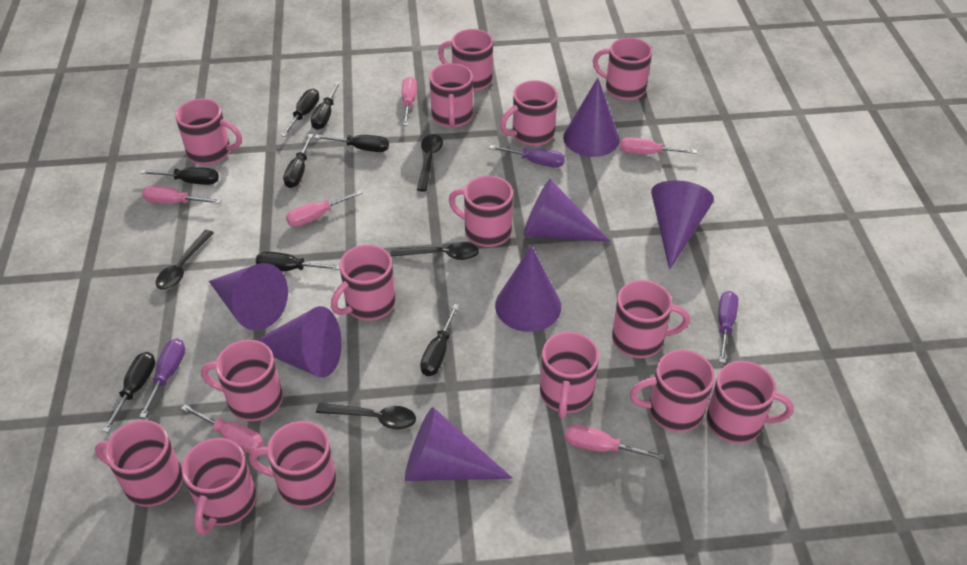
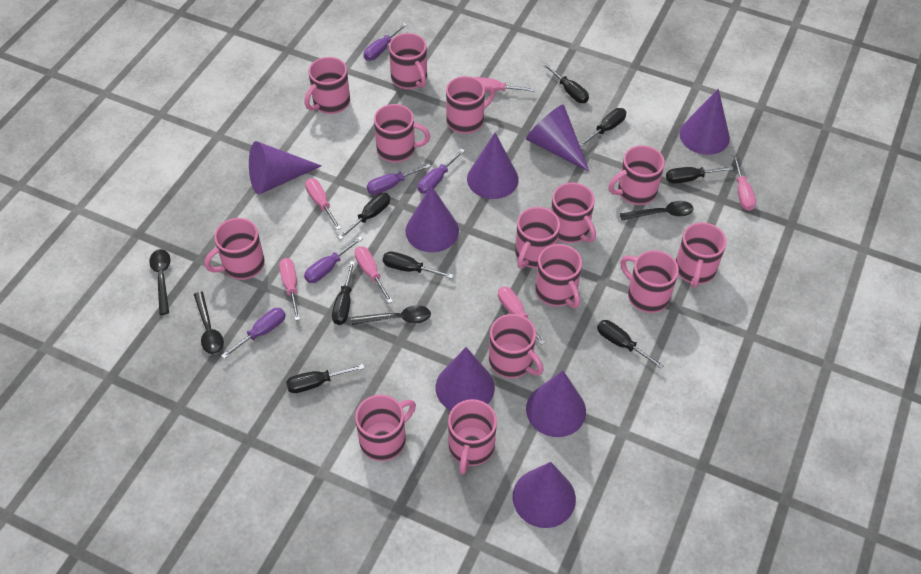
pink mug: 15 -> 14
purple cone: 7 -> 8
purple screwdriver: 3 -> 5

